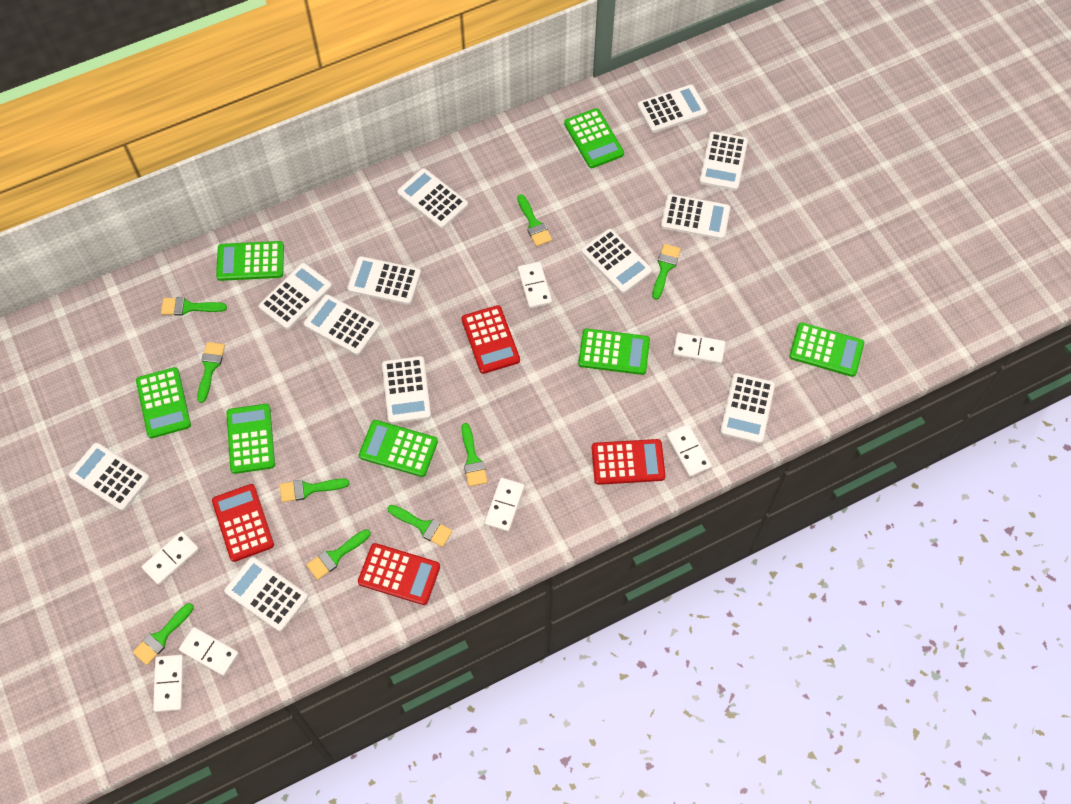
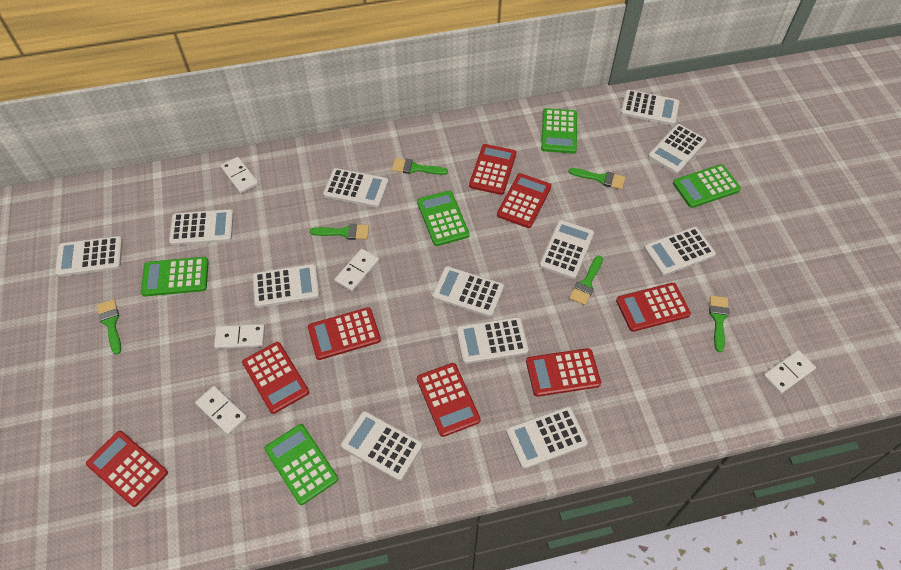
green brush: 9 -> 6
green calculator: 7 -> 5
red calculator: 4 -> 8
white domino: 7 -> 5

